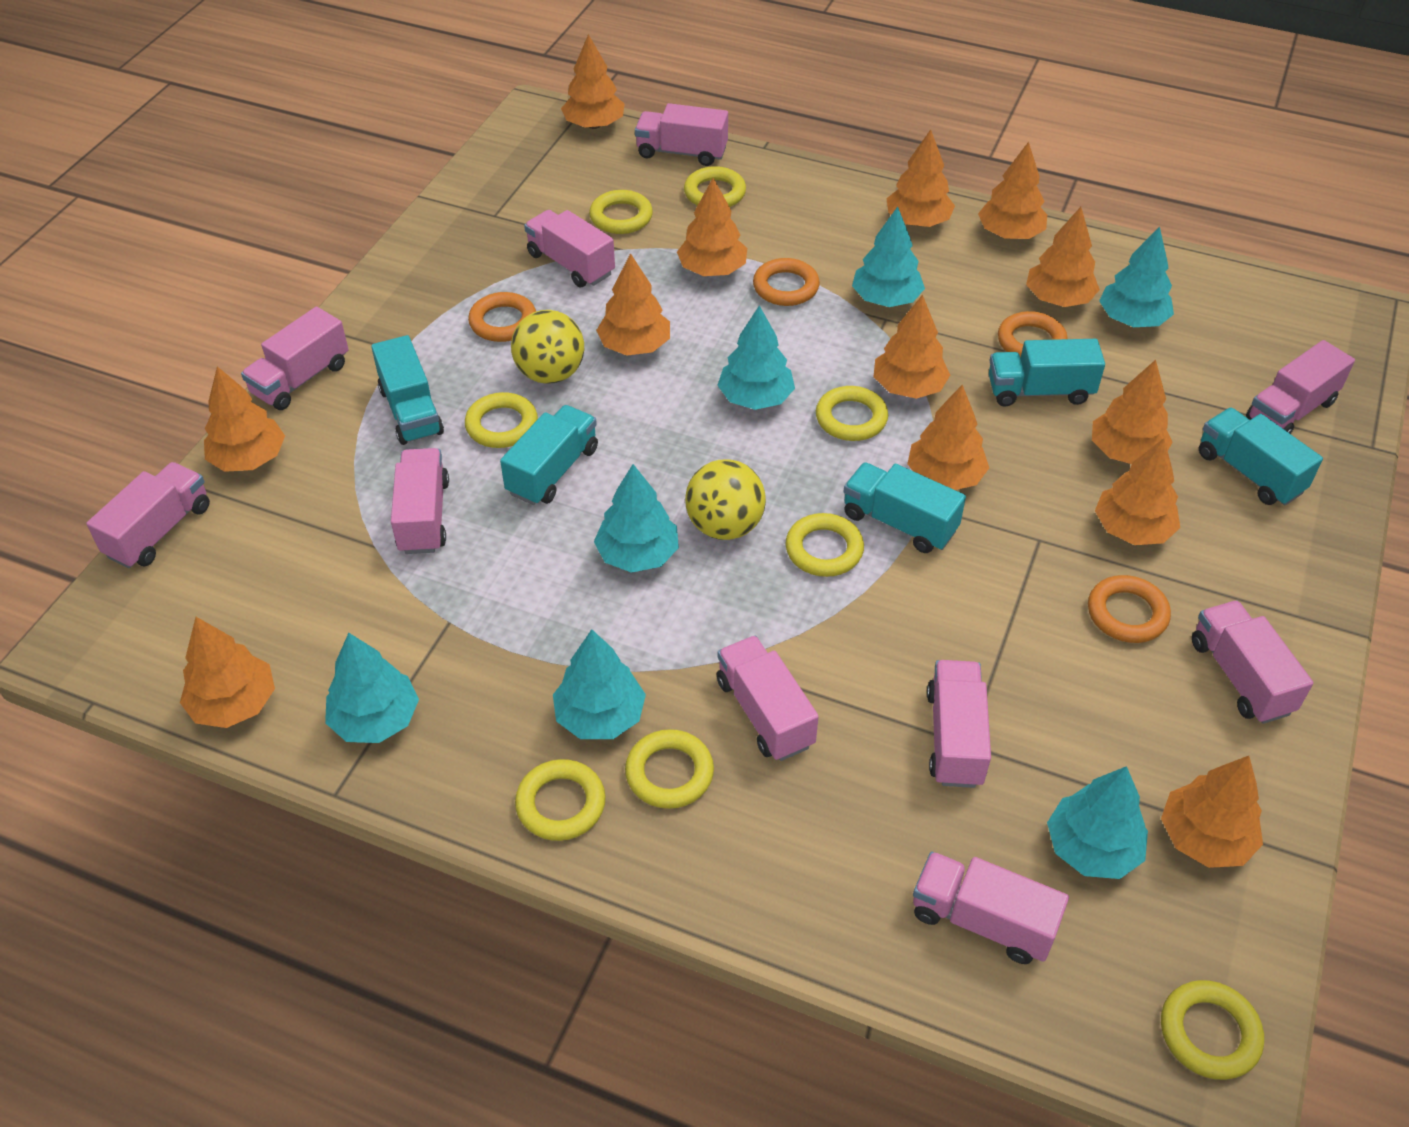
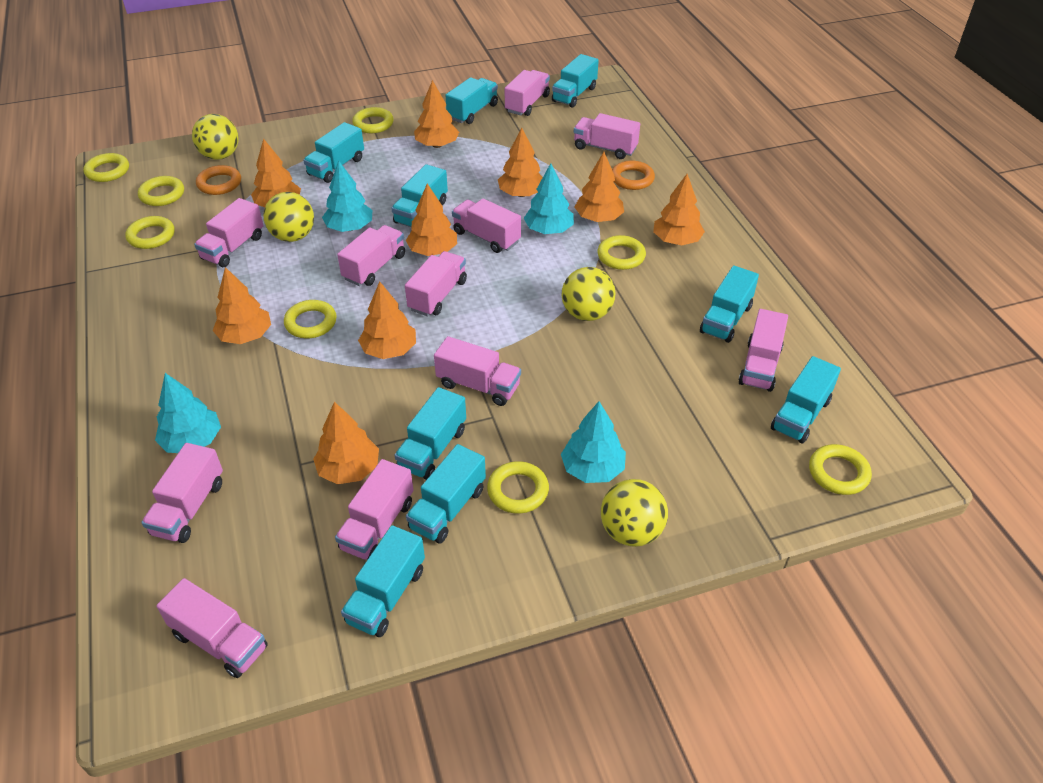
orange ring: 4 -> 2
orange tree: 13 -> 9
pink truck: 10 -> 11
turquoise tree: 7 -> 4
turquoise truck: 5 -> 9
yellow ball: 2 -> 4

